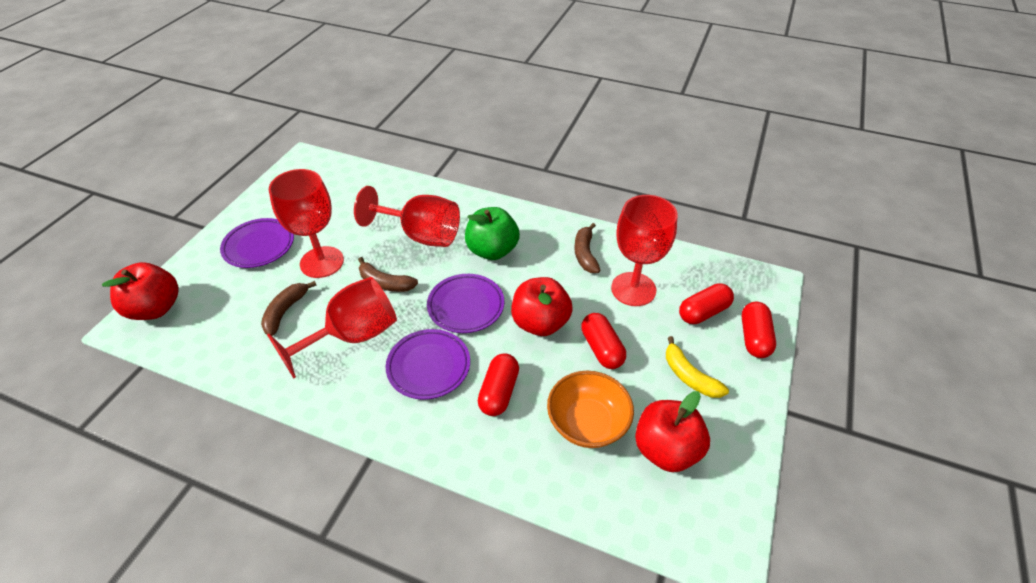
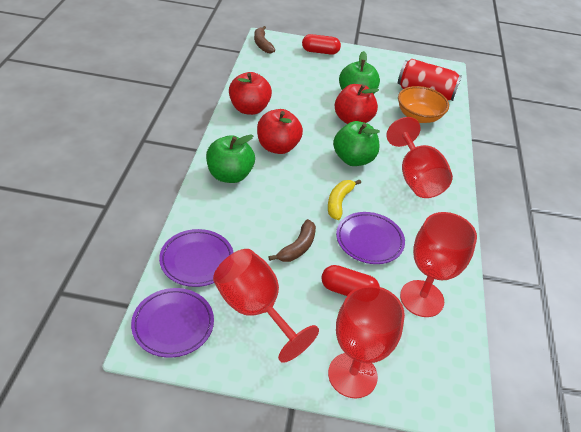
brown banana: 3 -> 2
green apple: 1 -> 3
red can: 0 -> 1
red capsule: 4 -> 2

